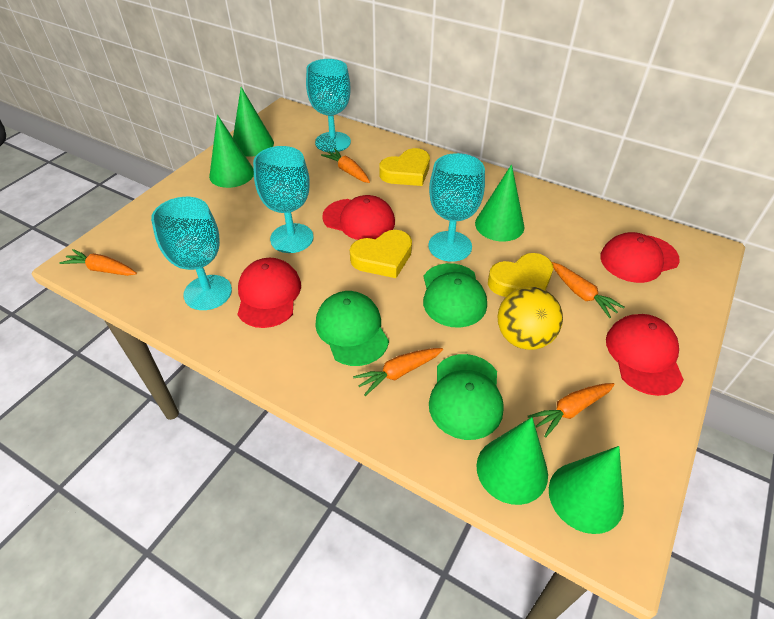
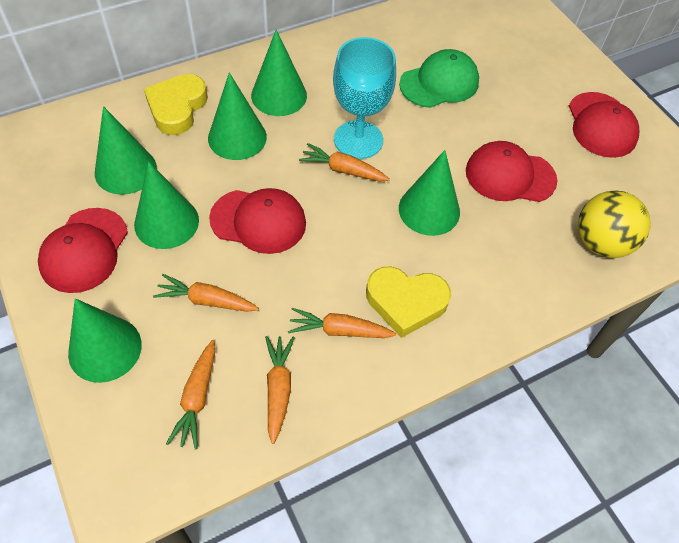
green cap: 3 -> 1
green cone: 5 -> 6
turquoise goblet: 4 -> 1
yellow heart: 3 -> 2

